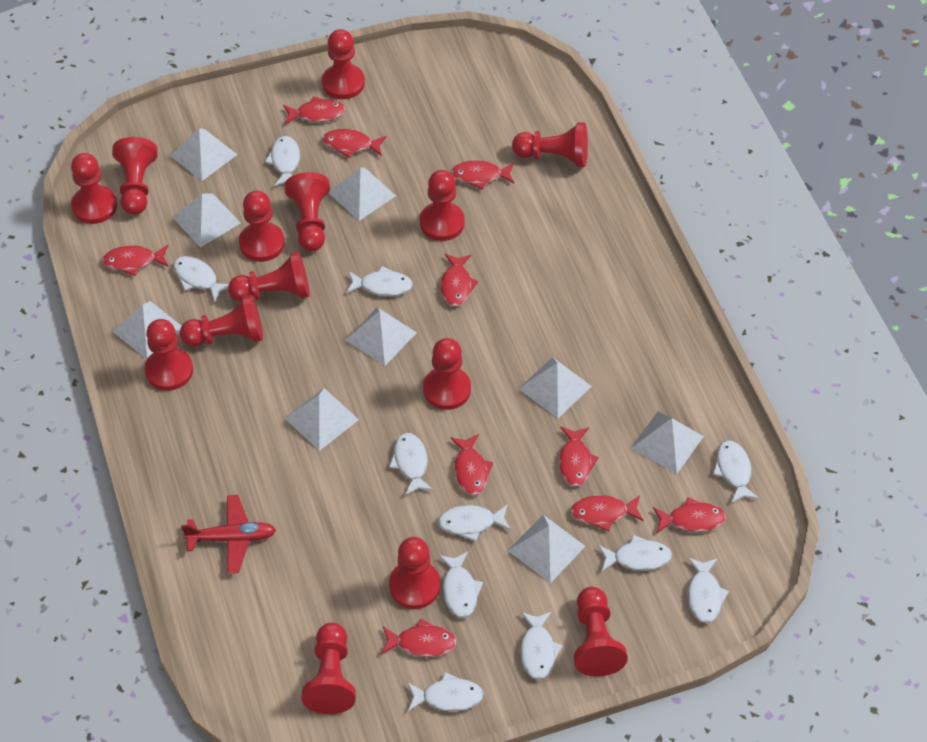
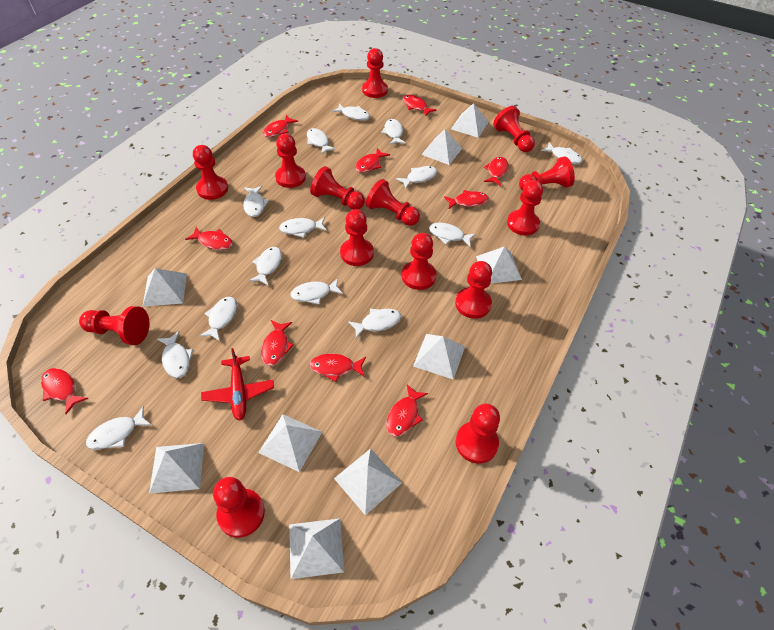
white fish: 11 -> 14

